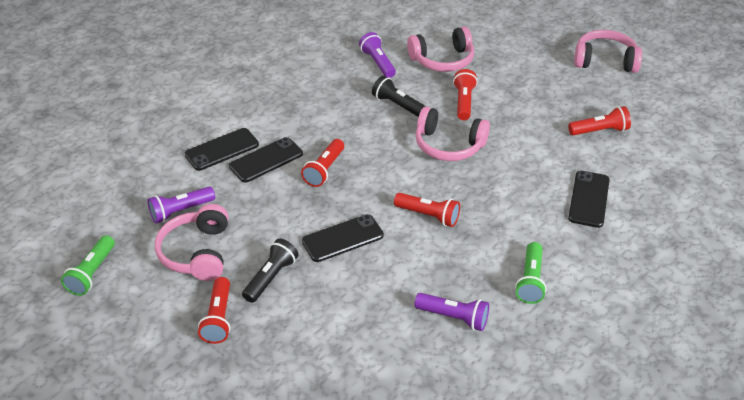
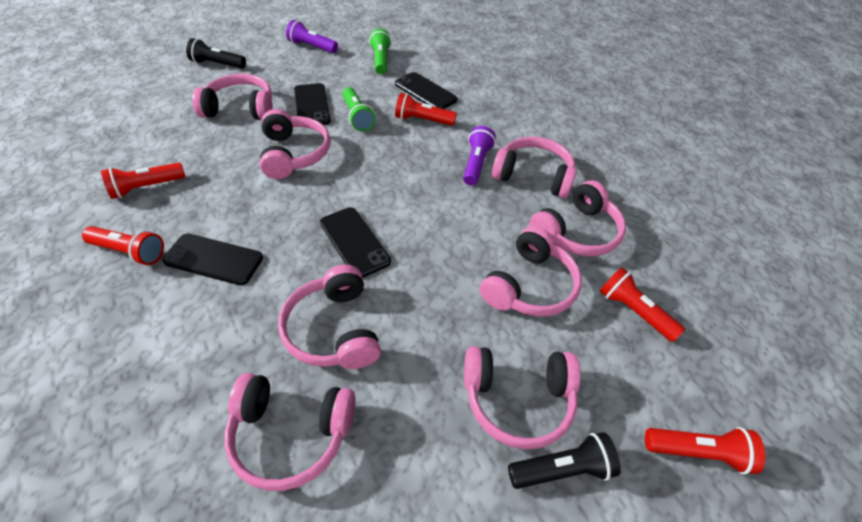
pink headphones: 4 -> 8
purple flashlight: 3 -> 2

